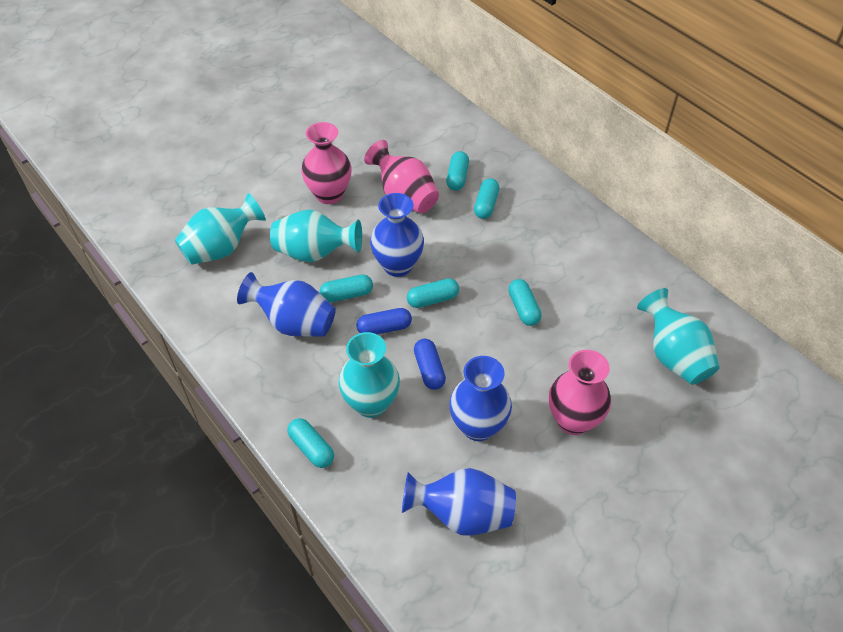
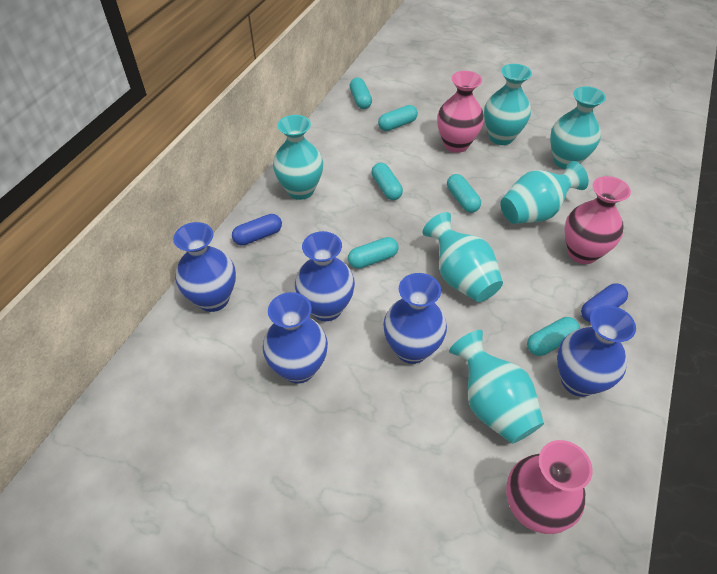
blue vase: 4 -> 5
turquoise vase: 4 -> 6

